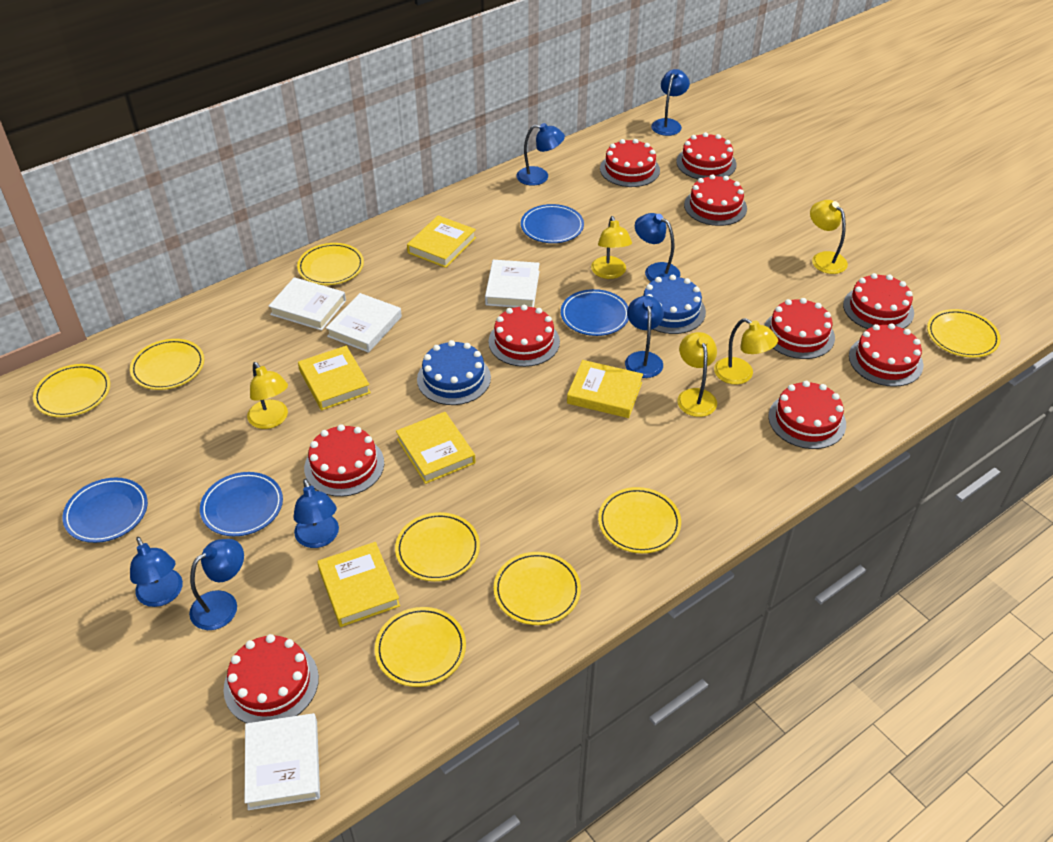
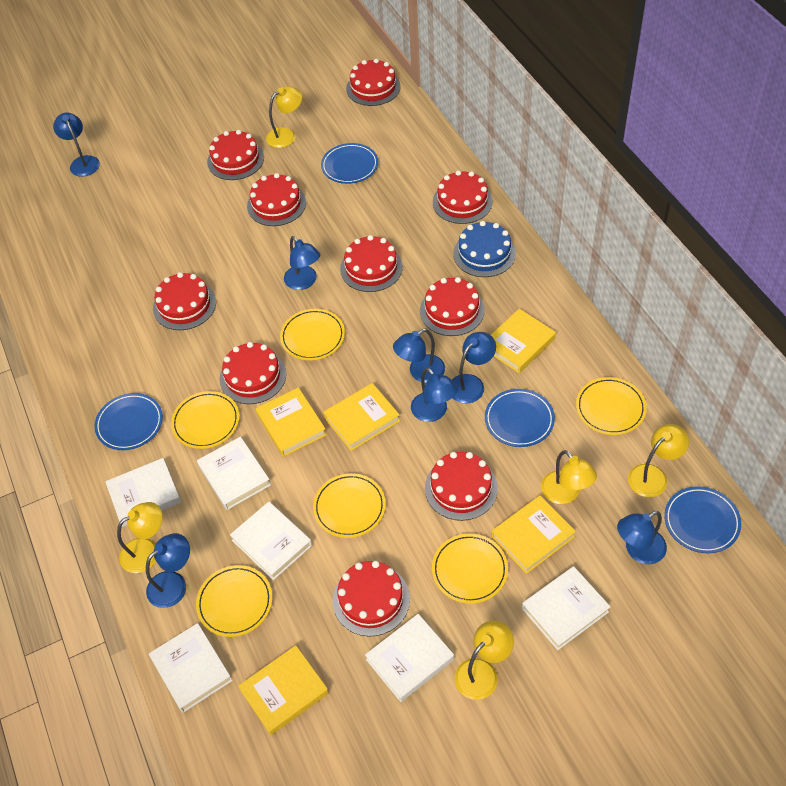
blue cake: 2 -> 1
white book: 4 -> 6
yellow plate: 8 -> 6

